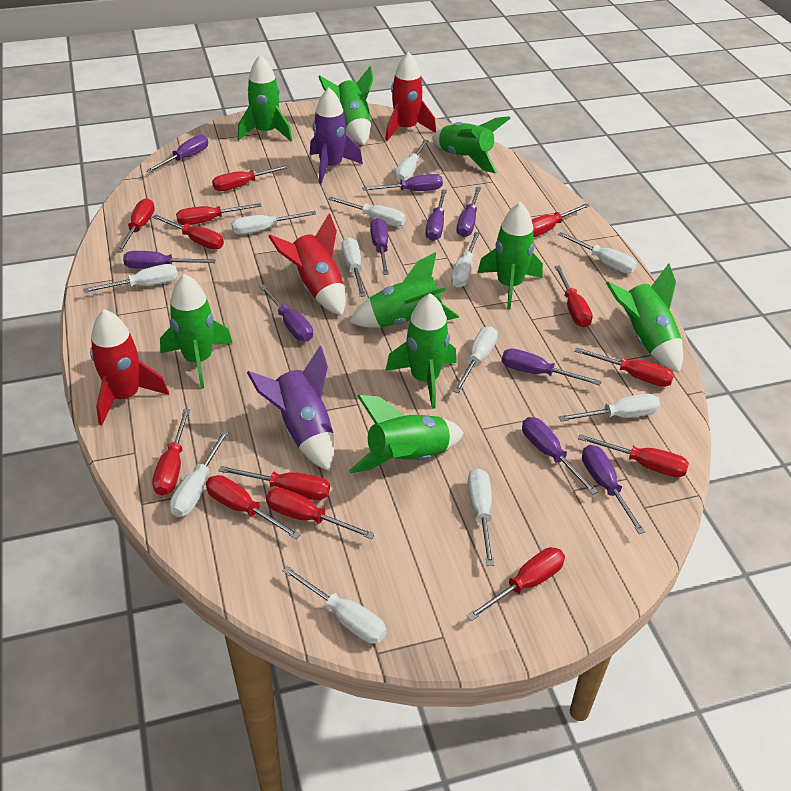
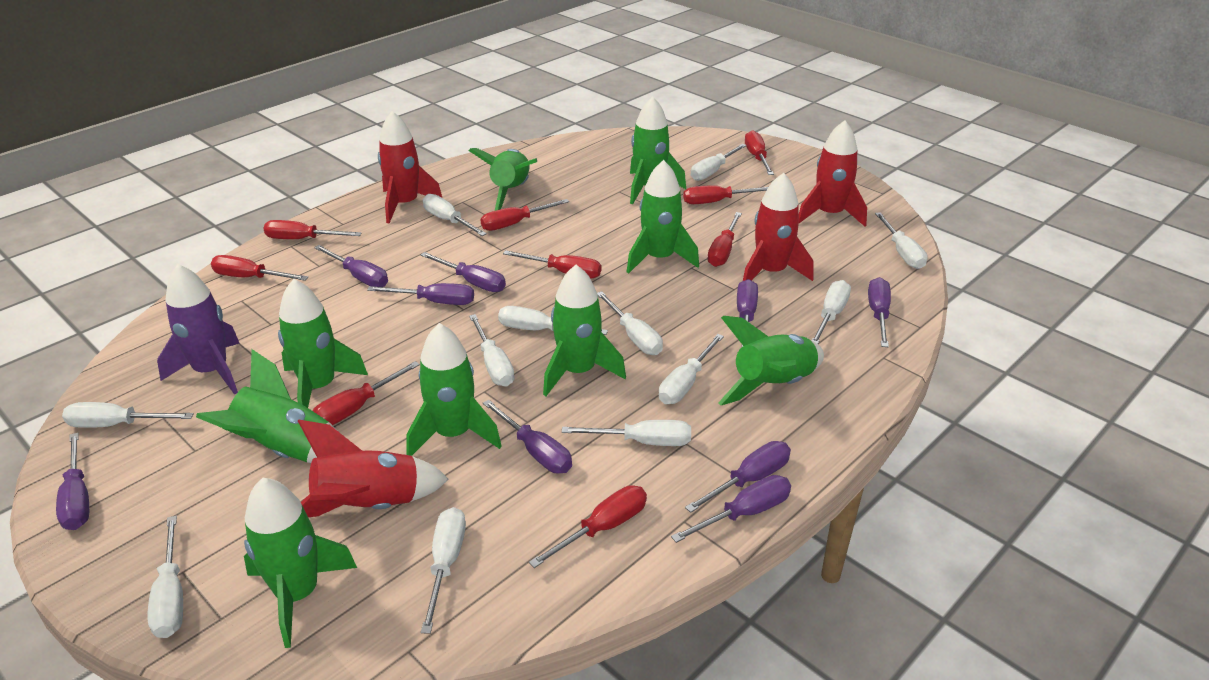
purple rocket: 2 -> 1
purple screwdriver: 10 -> 9
red rocket: 3 -> 4
red screwdriver: 13 -> 9

